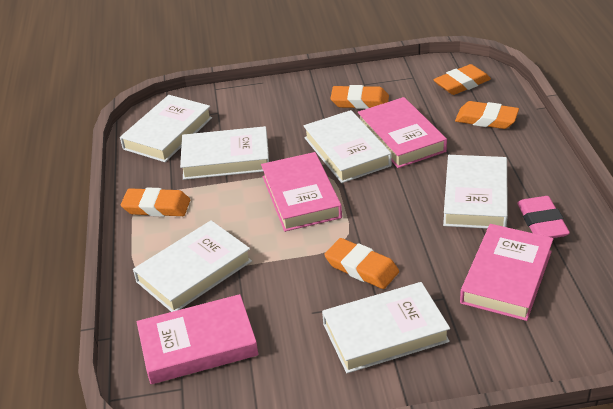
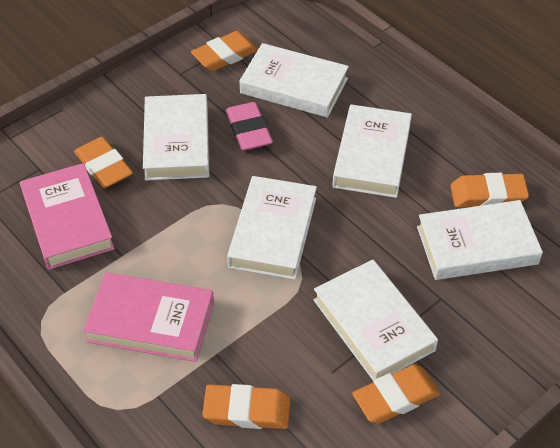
pink book: 4 -> 2

